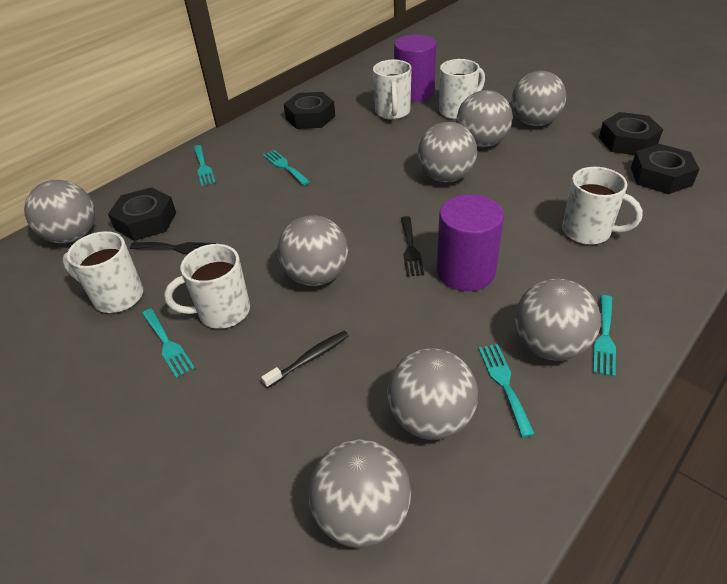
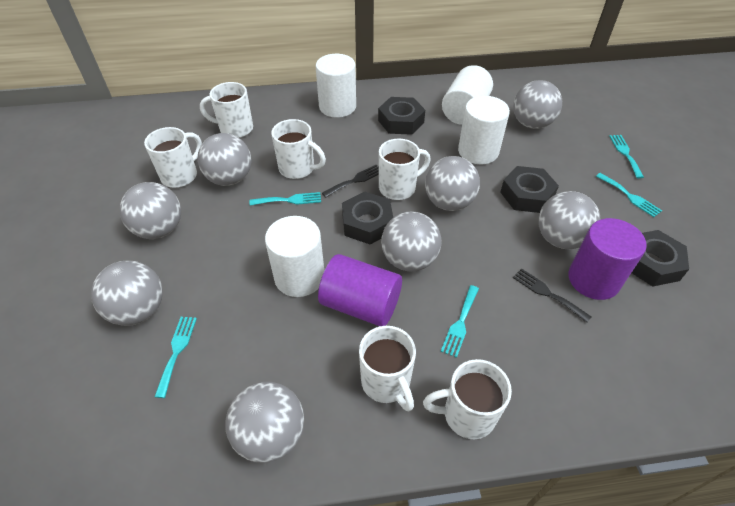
black toothbrush: 1 -> 0
white cylinder: 0 -> 4
white mug: 5 -> 6

